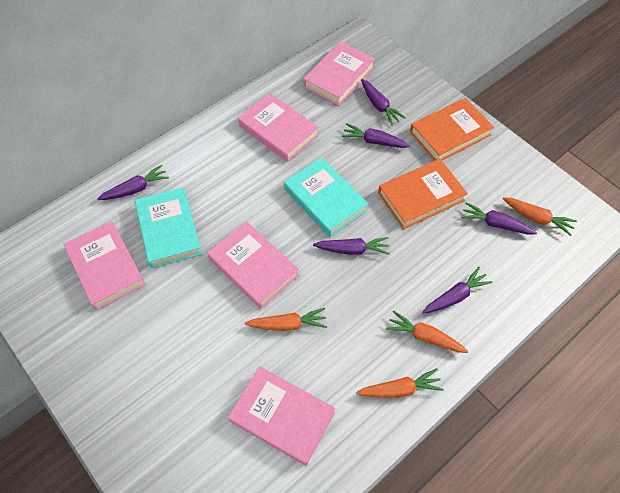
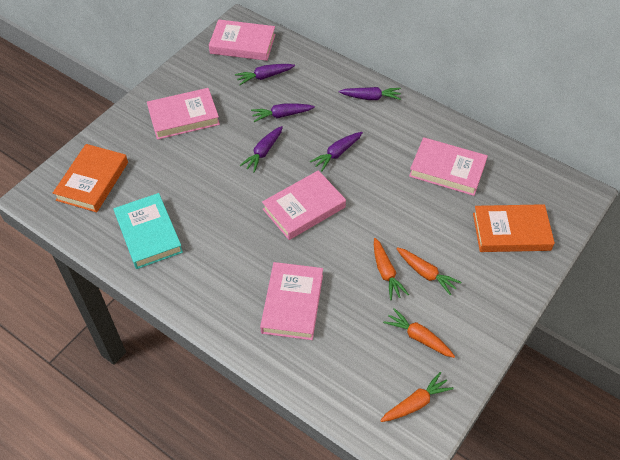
purple carrot: 6 -> 5
turquoise book: 2 -> 1

